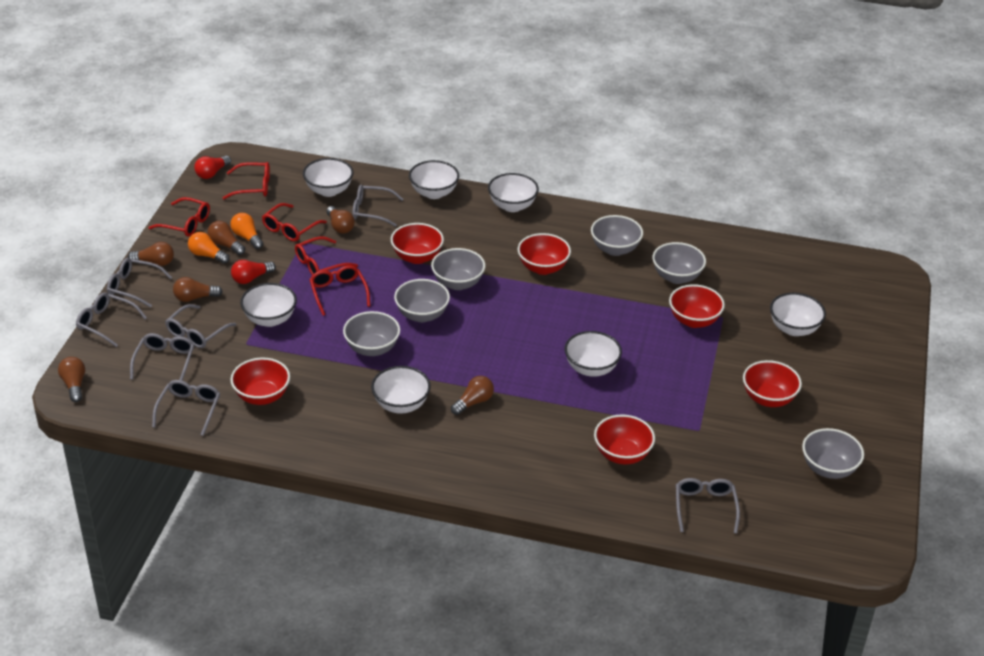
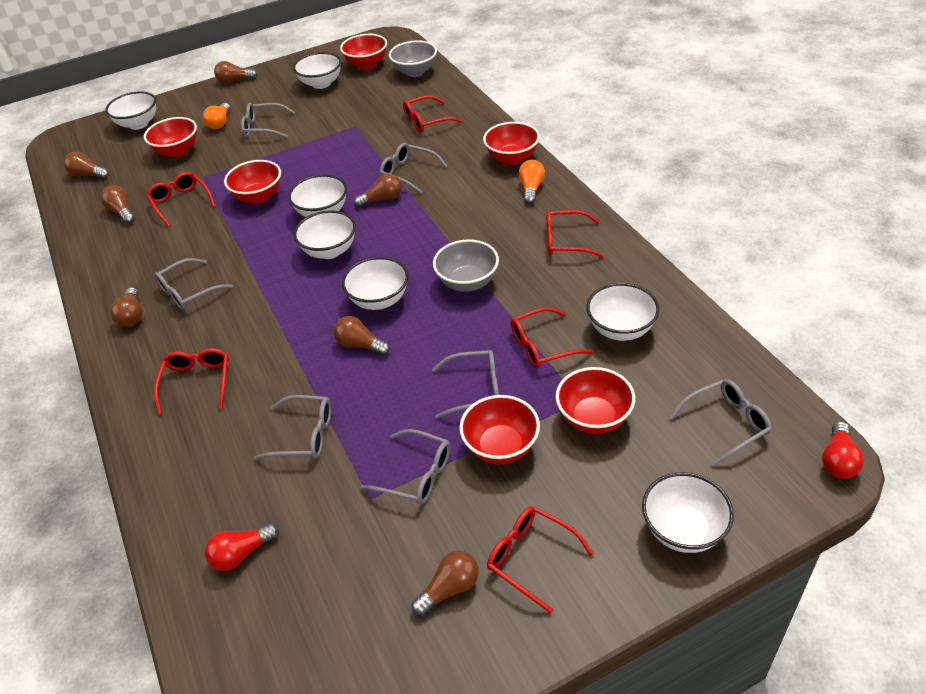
brown light bulb: 6 -> 7
grey bowl: 6 -> 2
red glasses: 5 -> 6

